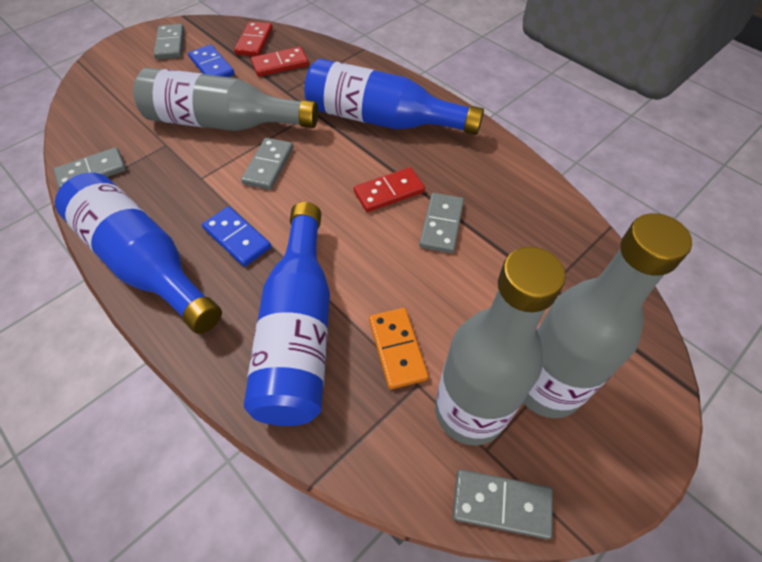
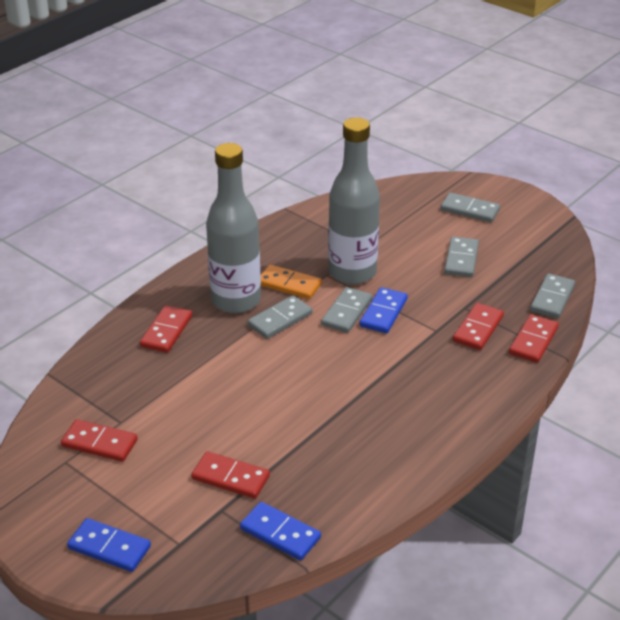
blue bottle: 3 -> 0
blue domino: 2 -> 3
grey bottle: 3 -> 2
red domino: 3 -> 5

